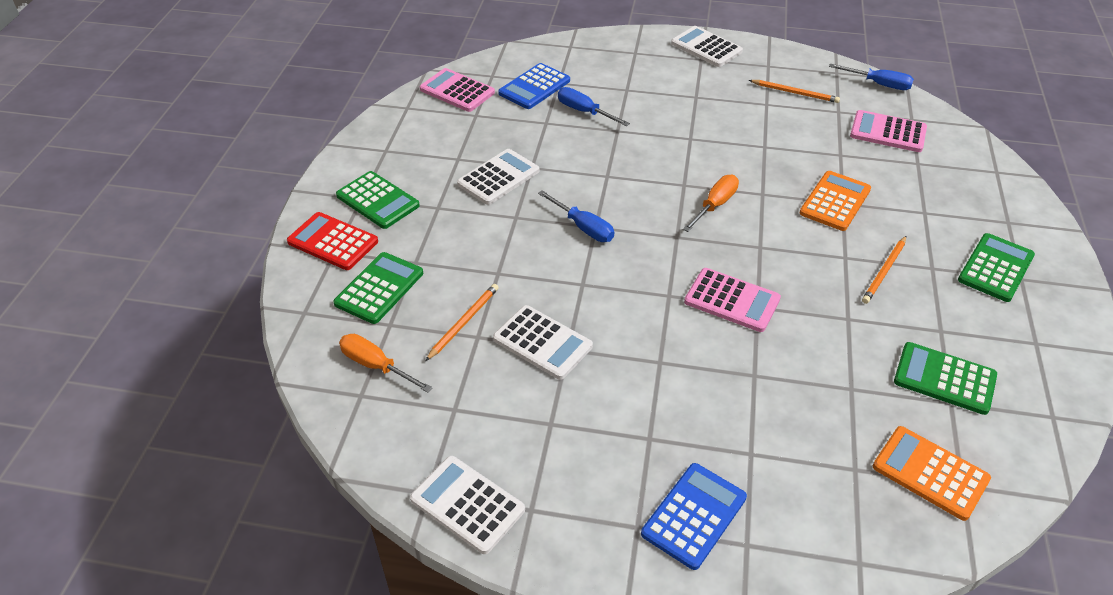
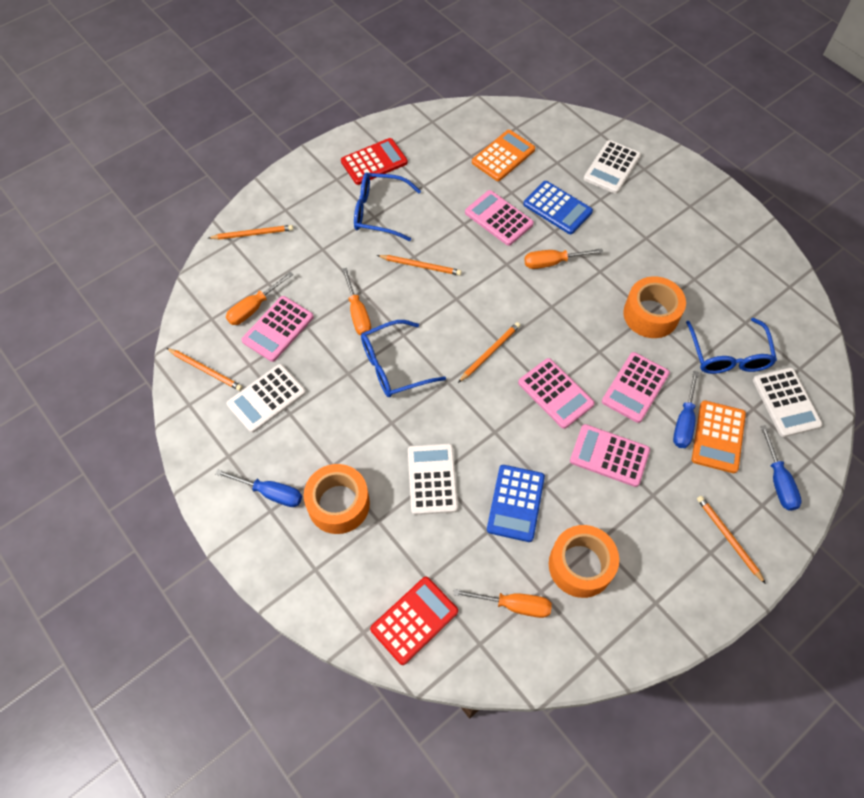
blue glasses: 0 -> 3
green calculator: 4 -> 0
orange pencil: 3 -> 5
orange screwdriver: 2 -> 4
orange tape: 0 -> 3
pink calculator: 3 -> 5
red calculator: 1 -> 2

